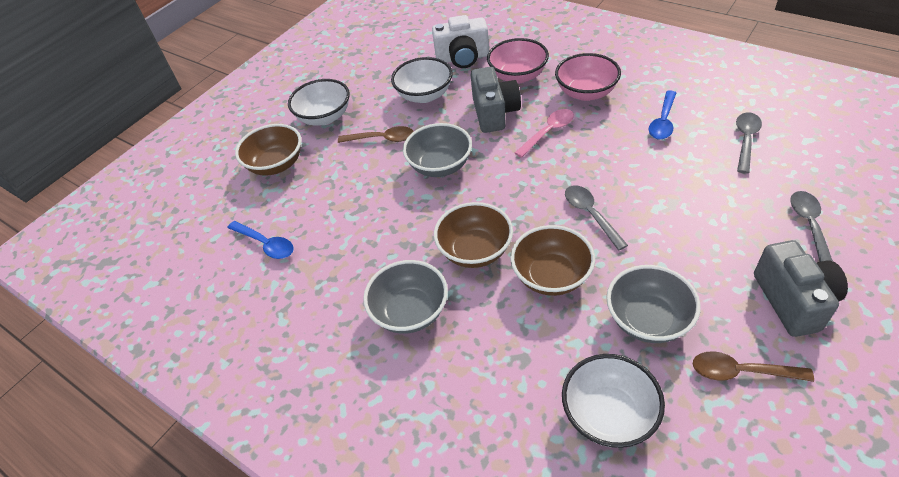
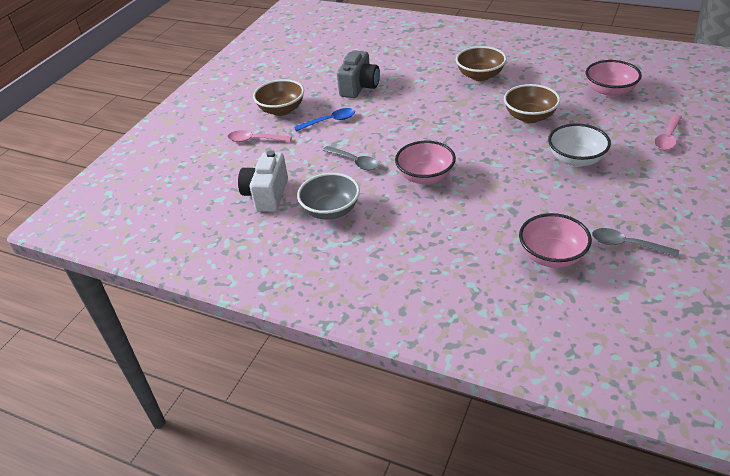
blue spoon: 2 -> 1
brown spoon: 2 -> 0
grey bowl: 3 -> 1
grey camera: 2 -> 1
grey spoon: 3 -> 2
pink bowl: 2 -> 3
pink spoon: 1 -> 2
white bowl: 3 -> 1

